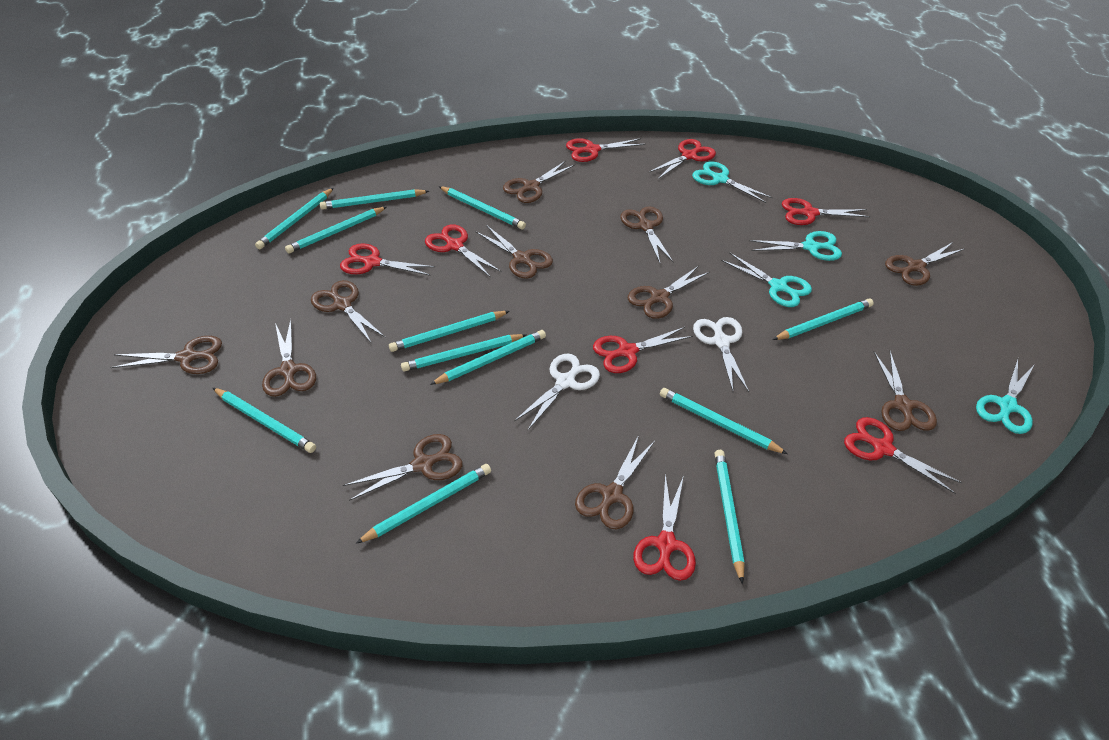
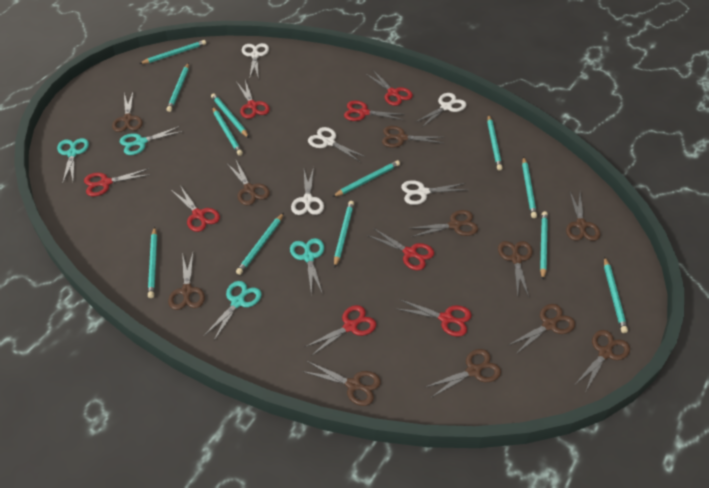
white scissors: 2 -> 5

